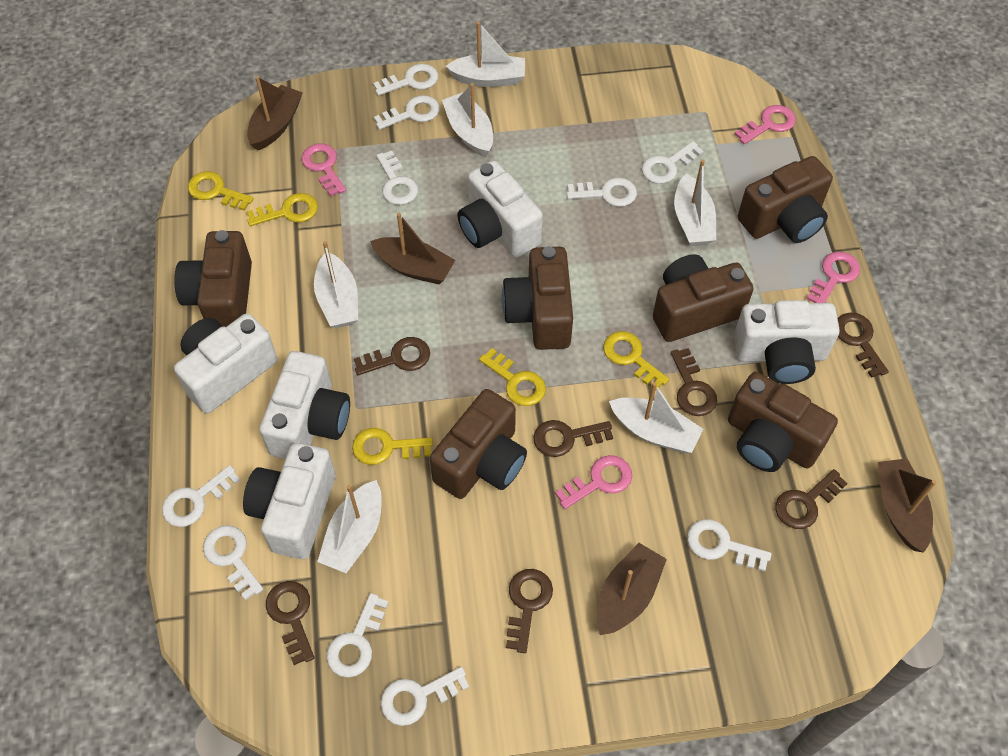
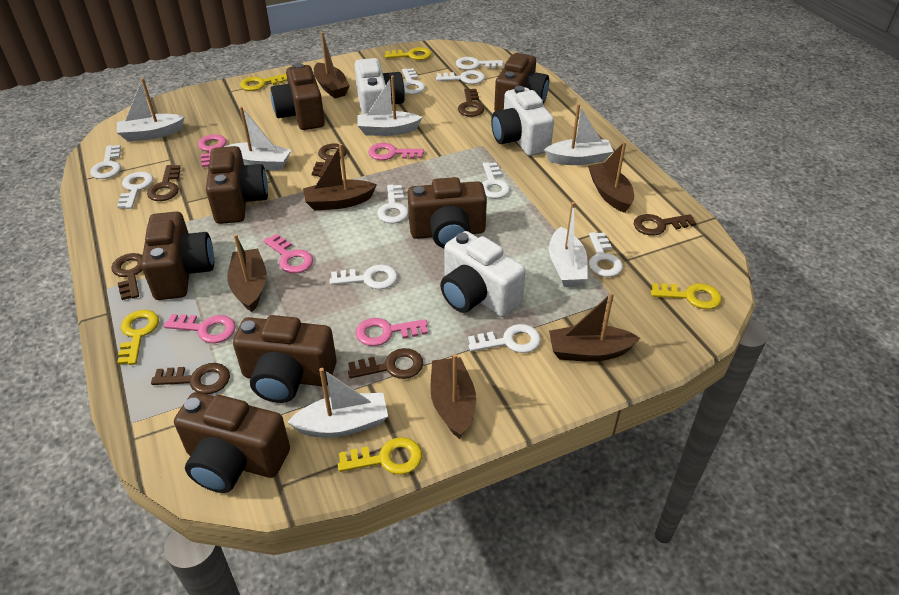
brown boat: 4 -> 6
brown camera: 6 -> 7
pink key: 4 -> 5
white camera: 5 -> 3

